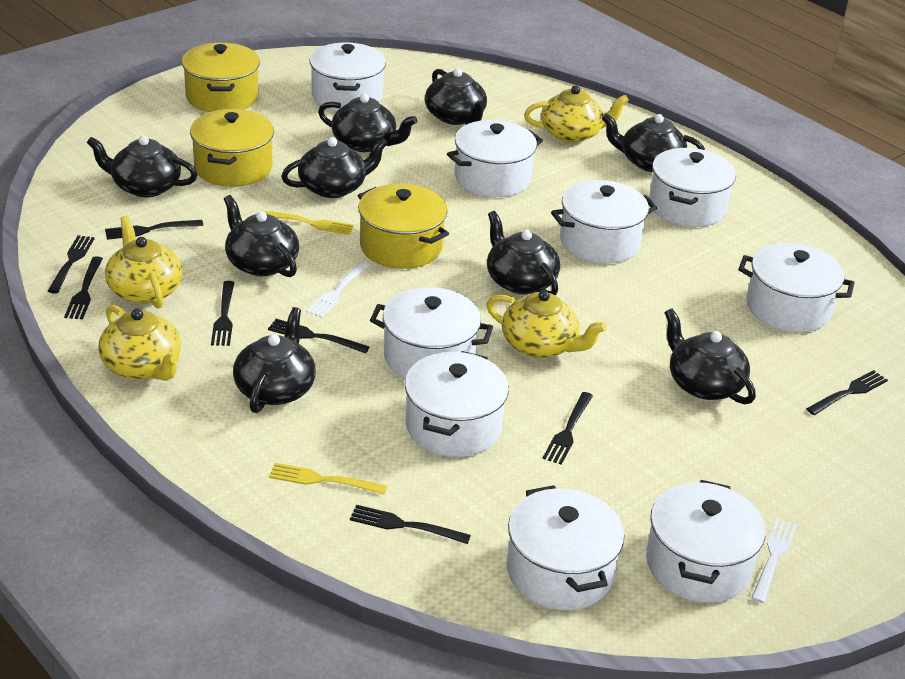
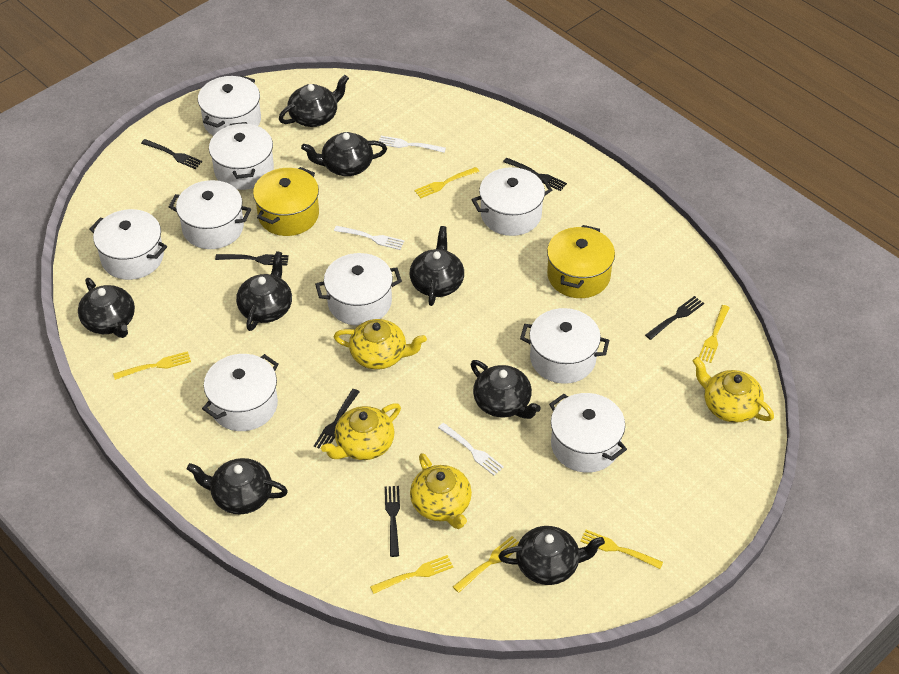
black fork: 8 -> 6
black teapot: 9 -> 8
white fork: 2 -> 3
yellow fork: 2 -> 6
yellow pot: 3 -> 2

